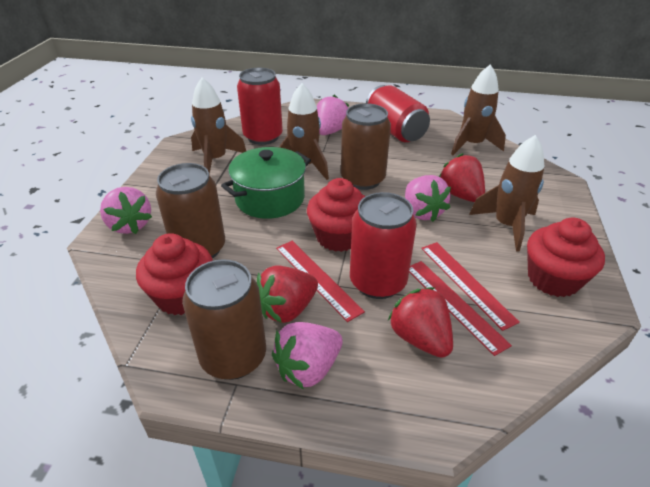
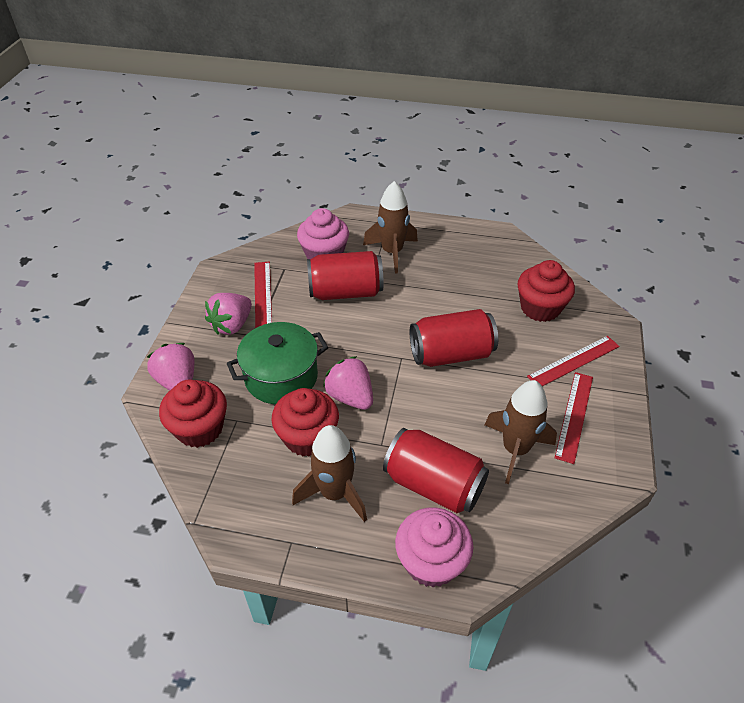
brown can: 3 -> 0
brown rocket: 4 -> 3
pink cupcake: 0 -> 2
pink strawberry: 4 -> 3
red strawberry: 3 -> 0

